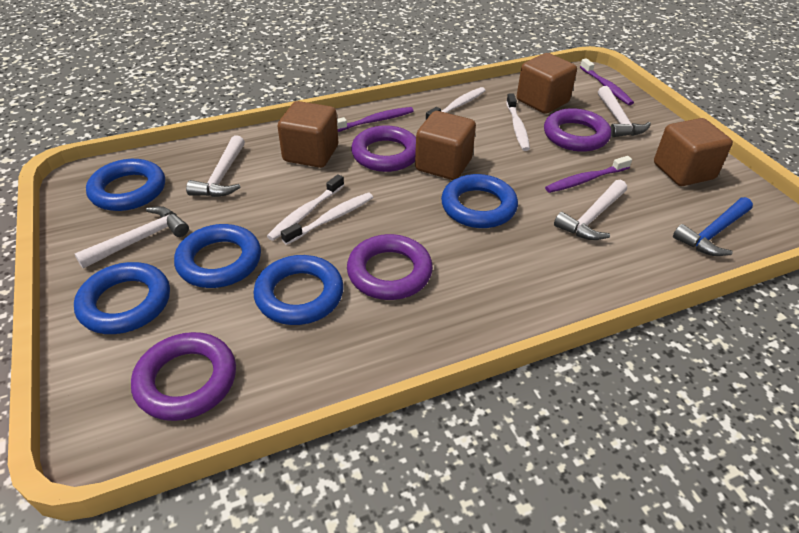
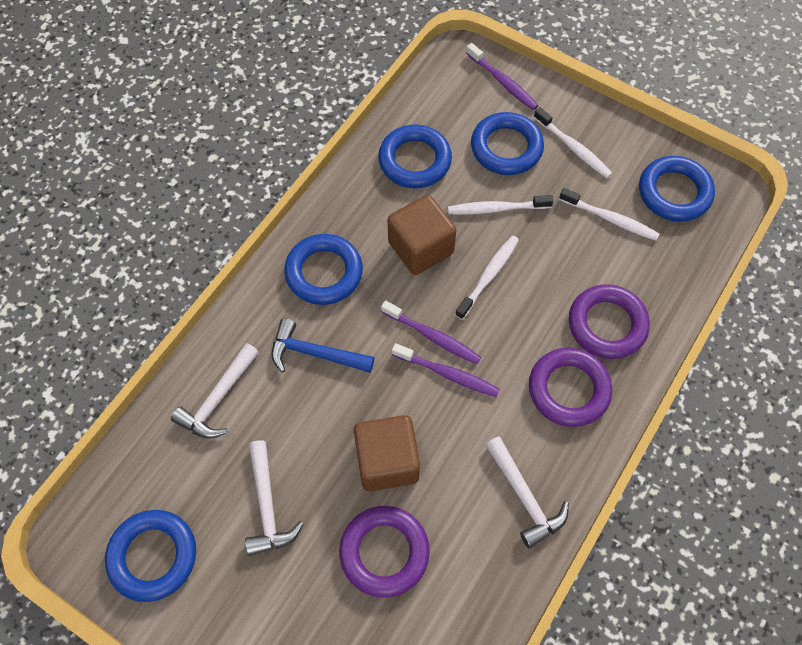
brown cube: 4 -> 2
purple ring: 4 -> 3
white hammer: 4 -> 3

